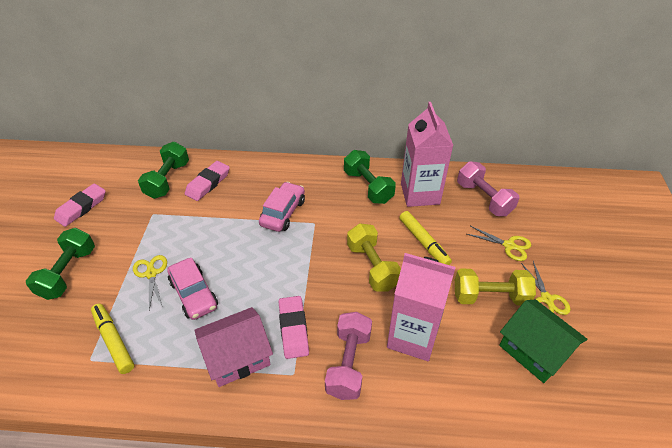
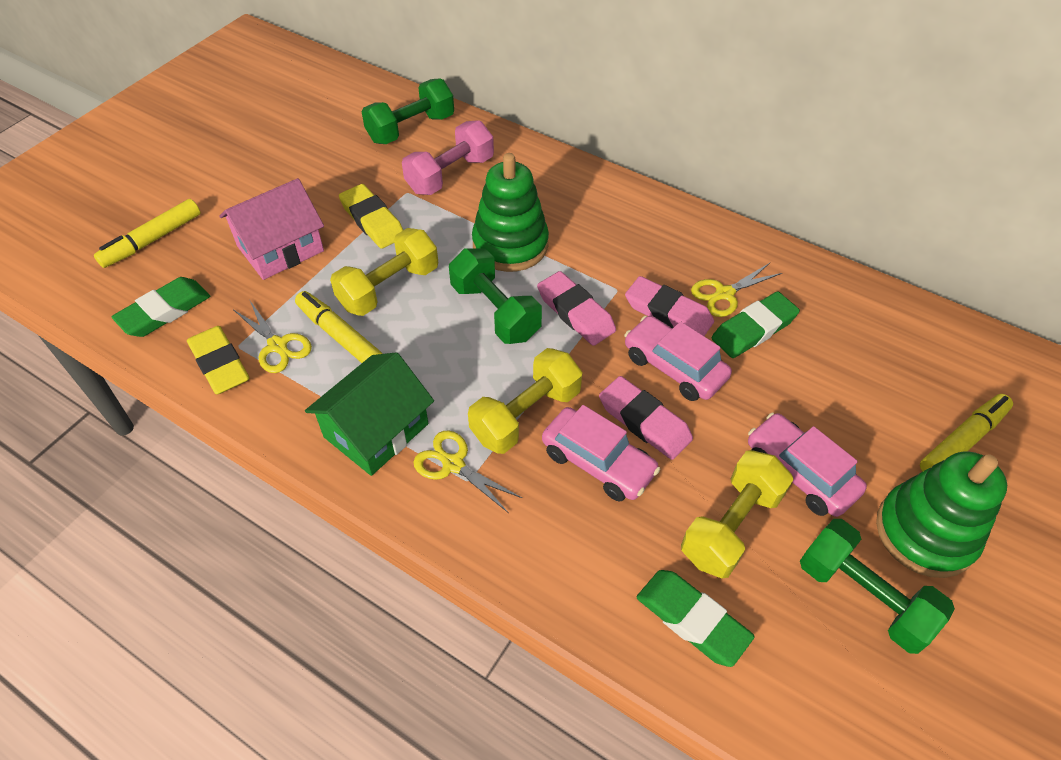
green eraser: 0 -> 3
green stacking toy: 0 -> 2
pink car: 2 -> 3
pink carton: 2 -> 0
pink dumbbell: 2 -> 1
yellow dumbbell: 2 -> 3
yellow eraser: 0 -> 2
yellow marker: 2 -> 3

